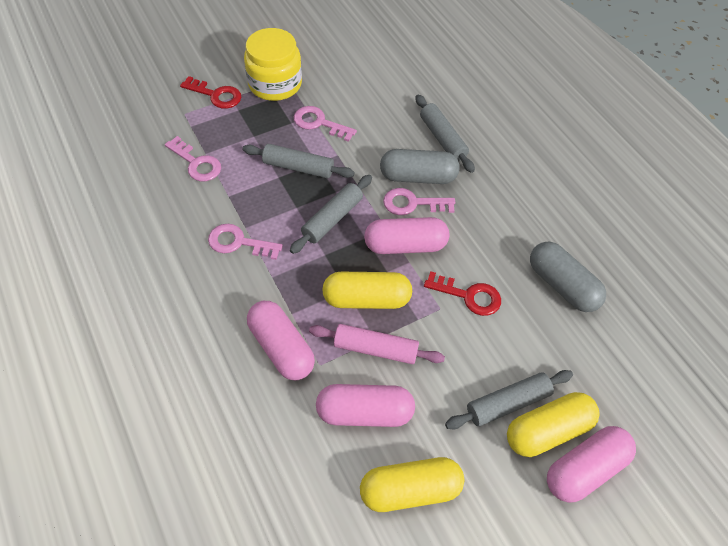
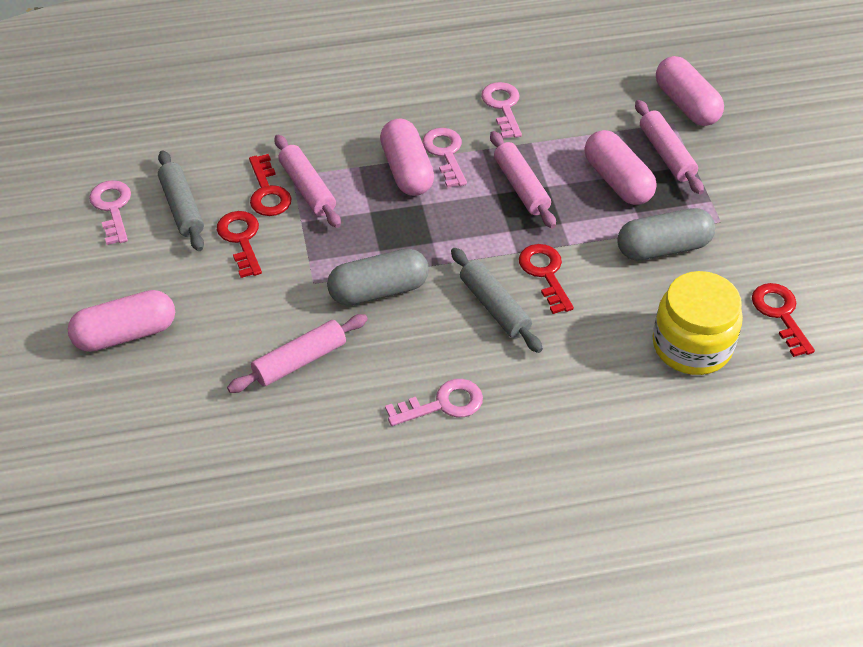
grey rolling pin: 4 -> 2
pink rolling pin: 1 -> 4
red key: 2 -> 4
yellow capsule: 3 -> 0

